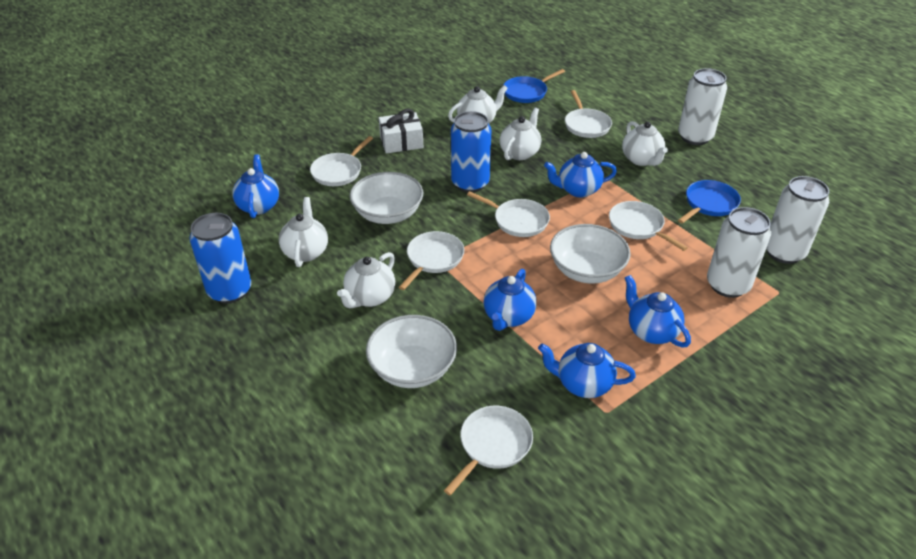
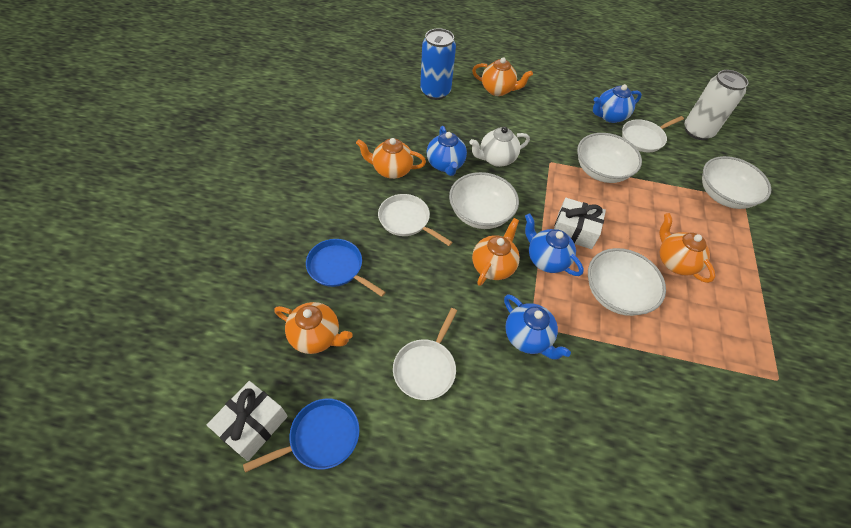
blue can: 2 -> 1
blue teapot: 5 -> 4
orange teapot: 0 -> 5
white bowl: 3 -> 4
white can: 3 -> 1
white gift: 1 -> 2
white pan: 6 -> 3
white teapot: 5 -> 1

